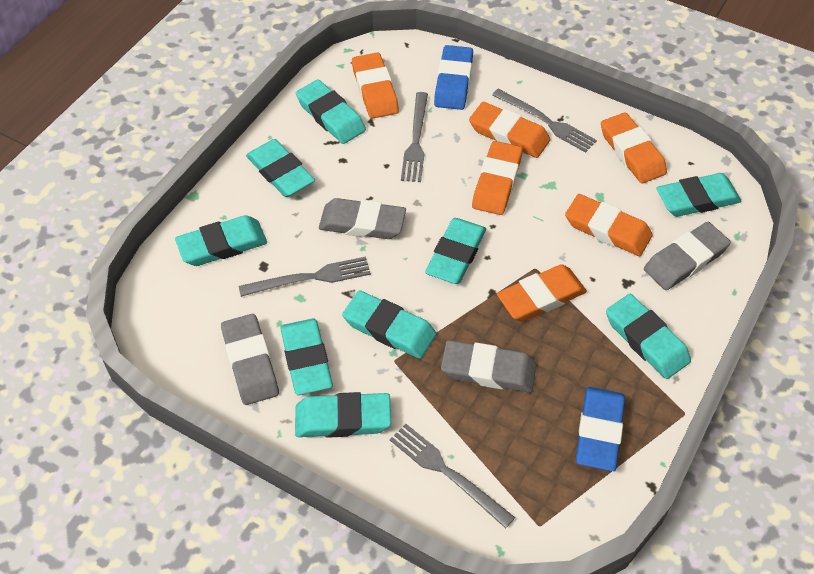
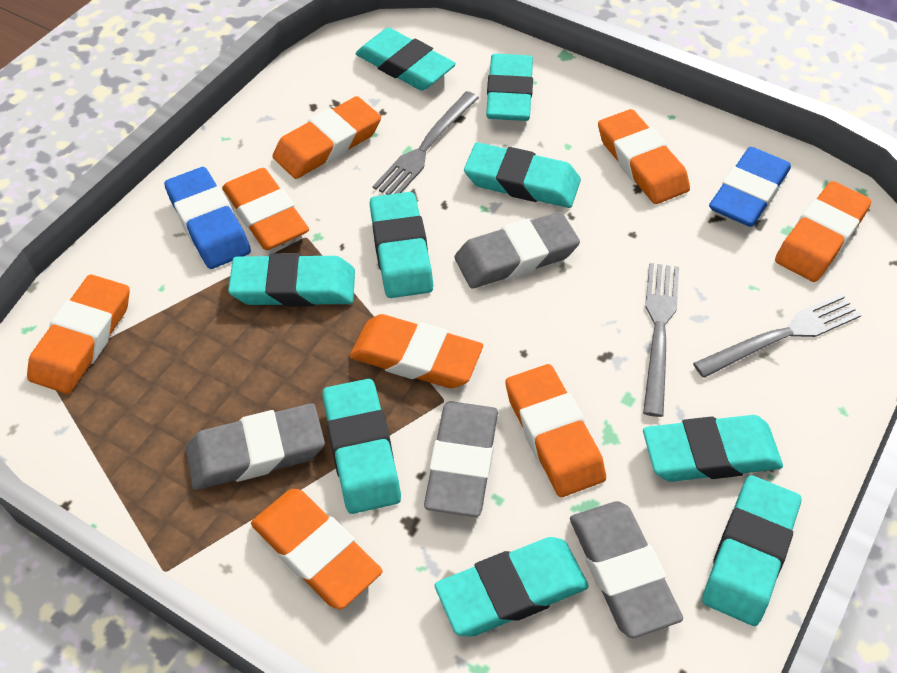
grey fork: 4 -> 3
orange eraser: 6 -> 8

